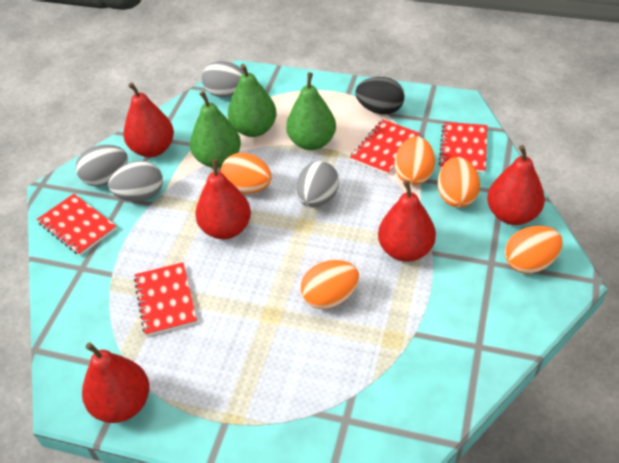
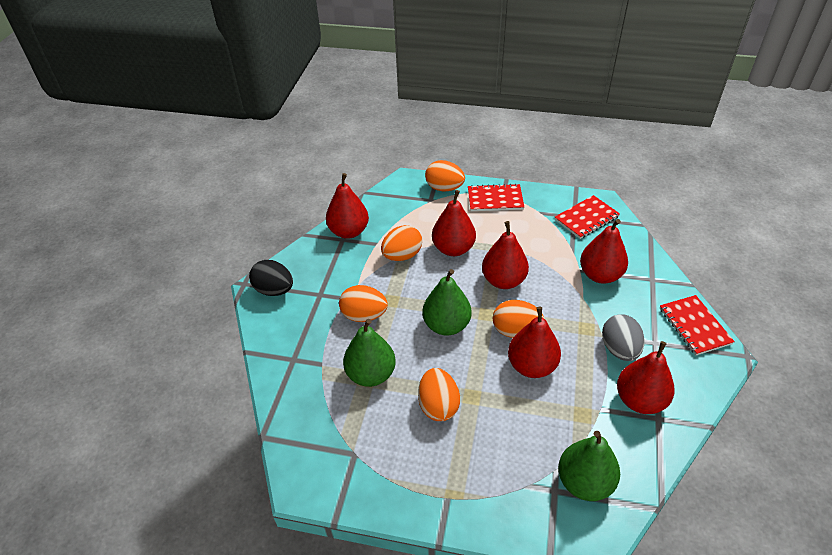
grey egg: 4 -> 1
red notebook: 4 -> 3
red pear: 5 -> 6

